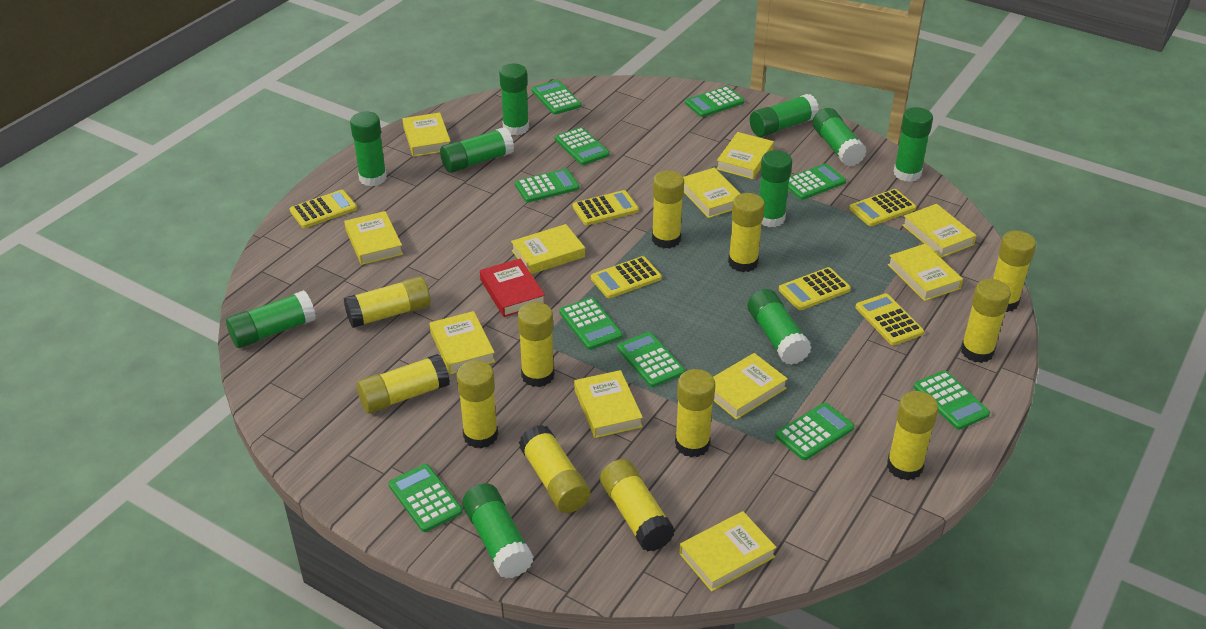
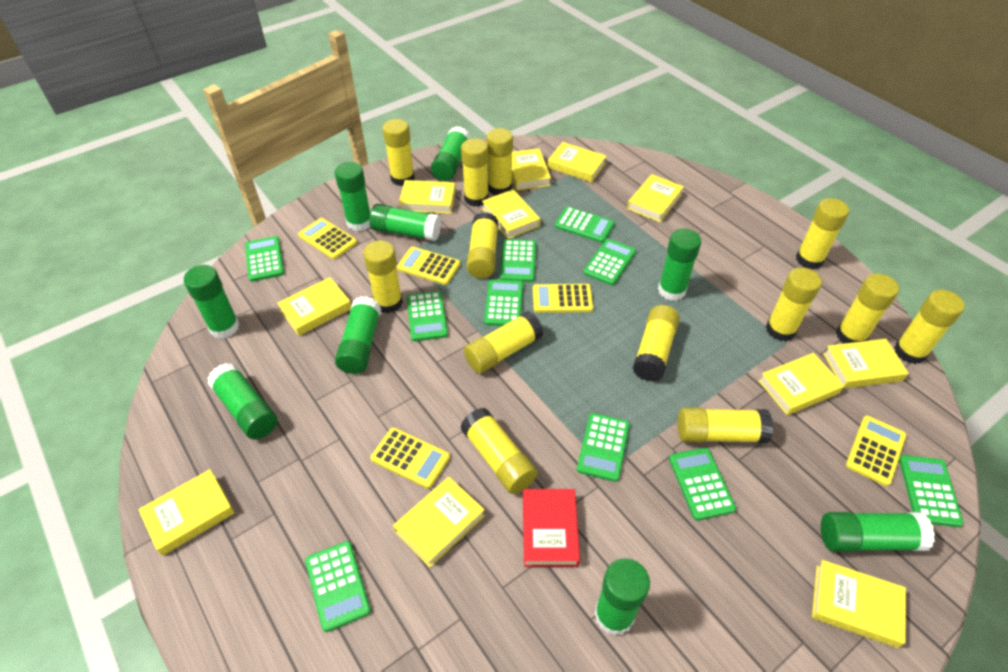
green glue stick: 10 -> 9
yellow calculator: 6 -> 5
yellow glue stick: 12 -> 13

